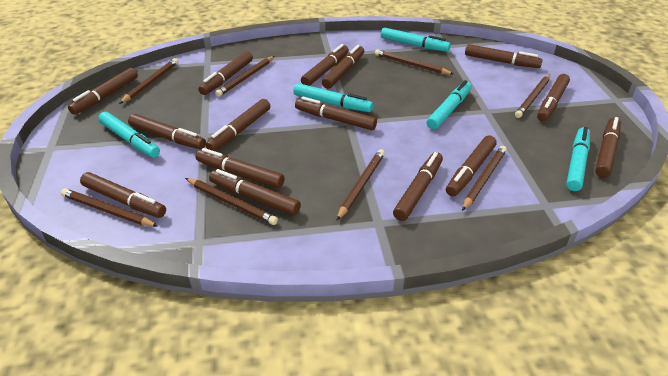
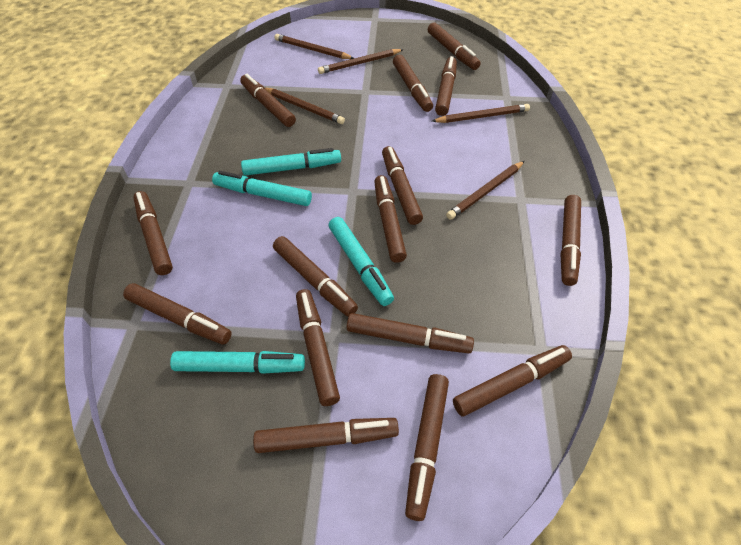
brown pencil: 8 -> 5
turquoise marker: 5 -> 4

